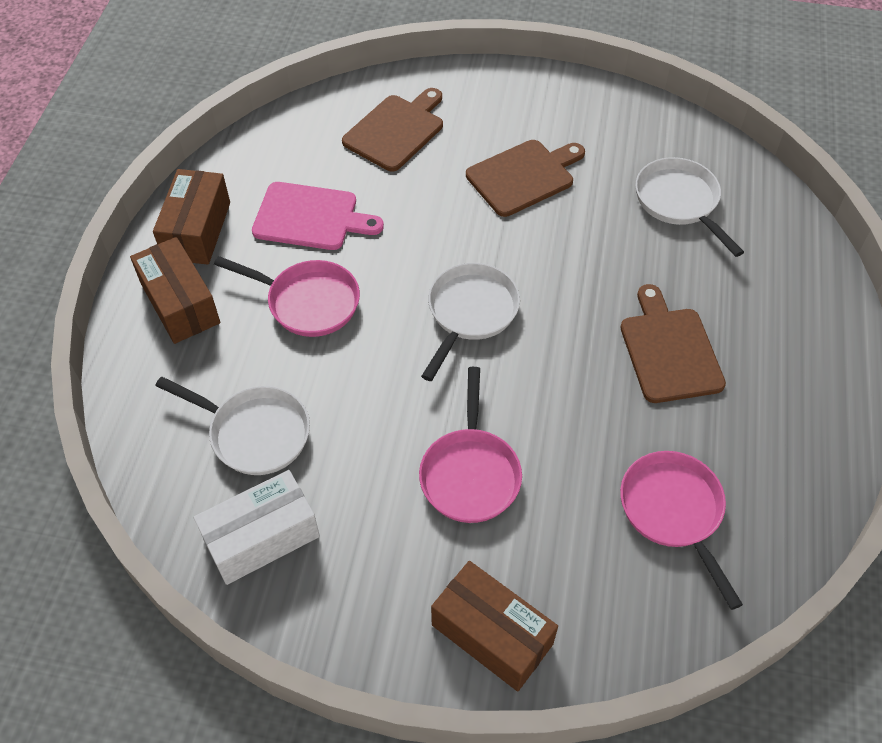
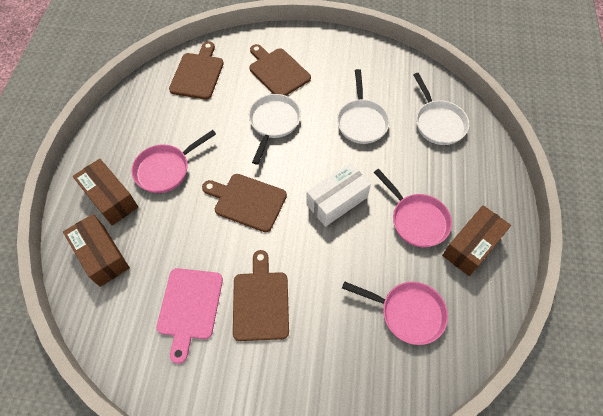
brown cutting board: 3 -> 4

